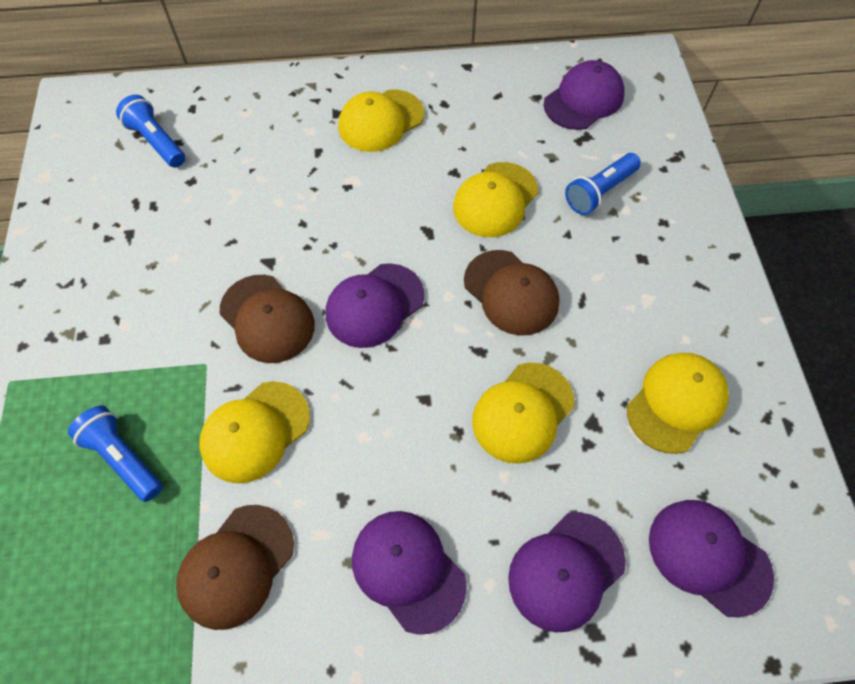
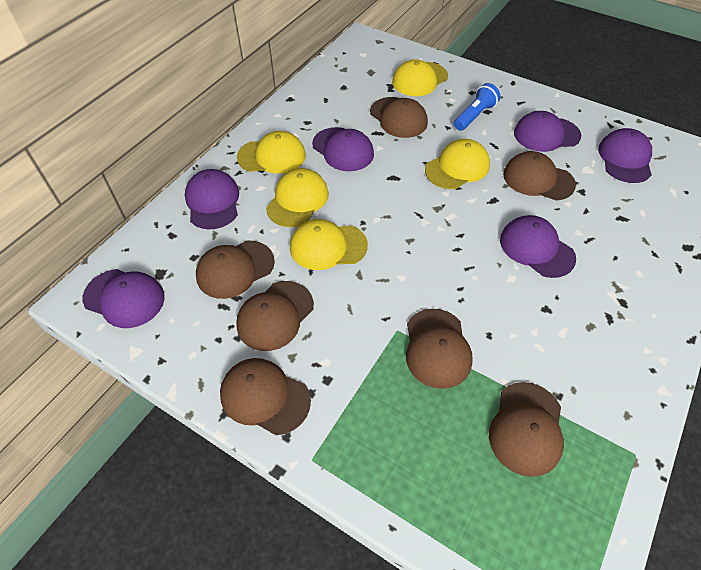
blue flashlight: 3 -> 1
brown cap: 3 -> 7
purple cap: 5 -> 6

